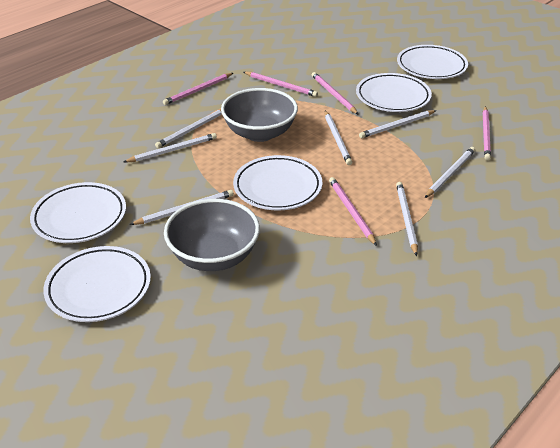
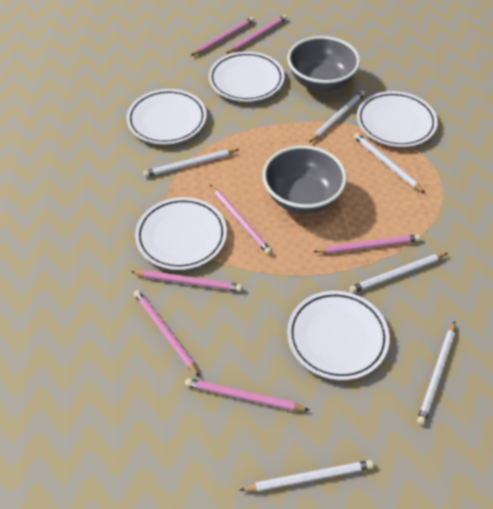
pink pencil: 5 -> 7
white pencil: 7 -> 6

